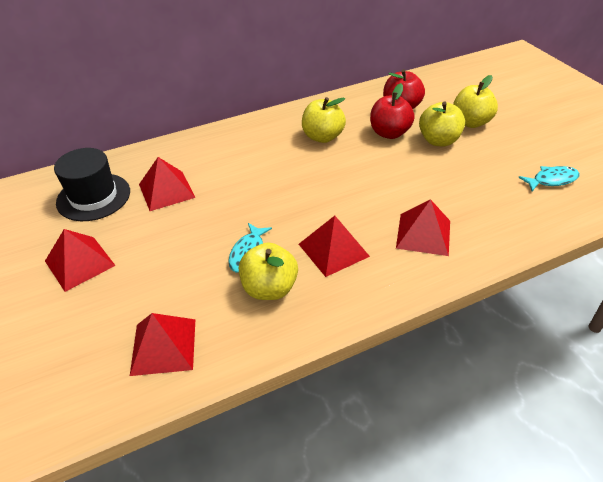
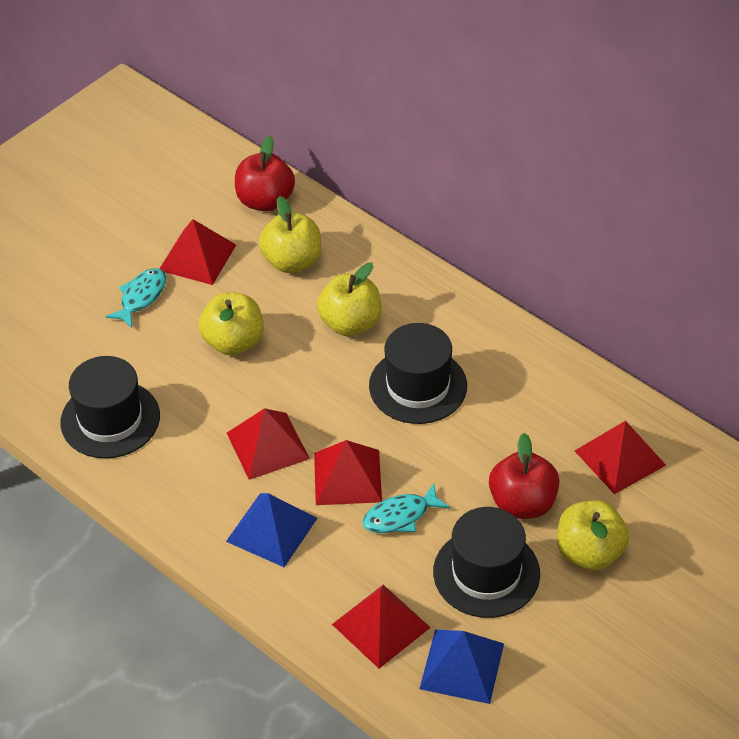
black hat: 1 -> 3
blue pyramid: 0 -> 2

